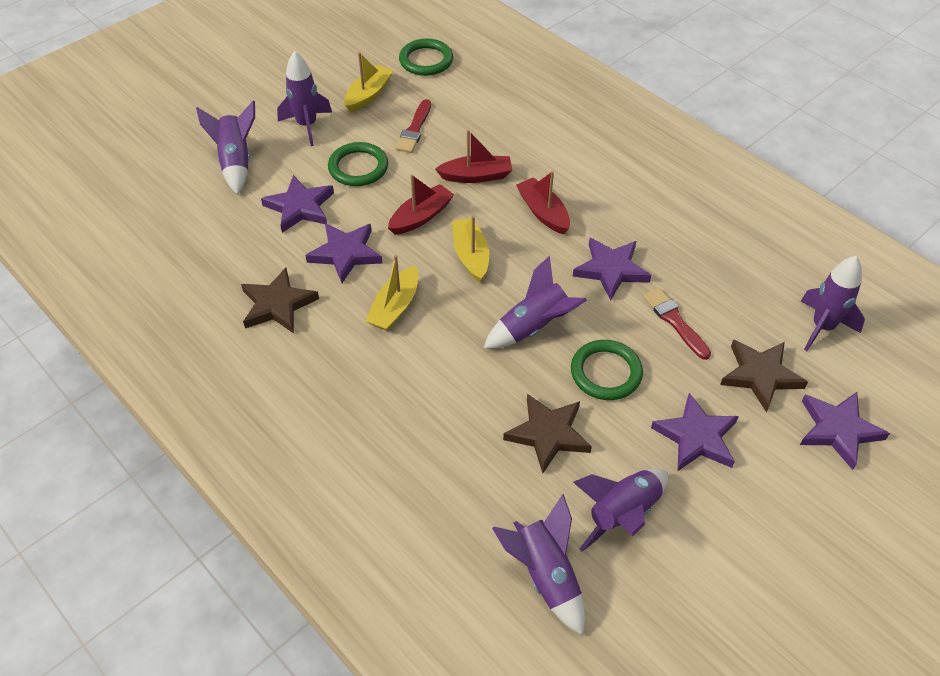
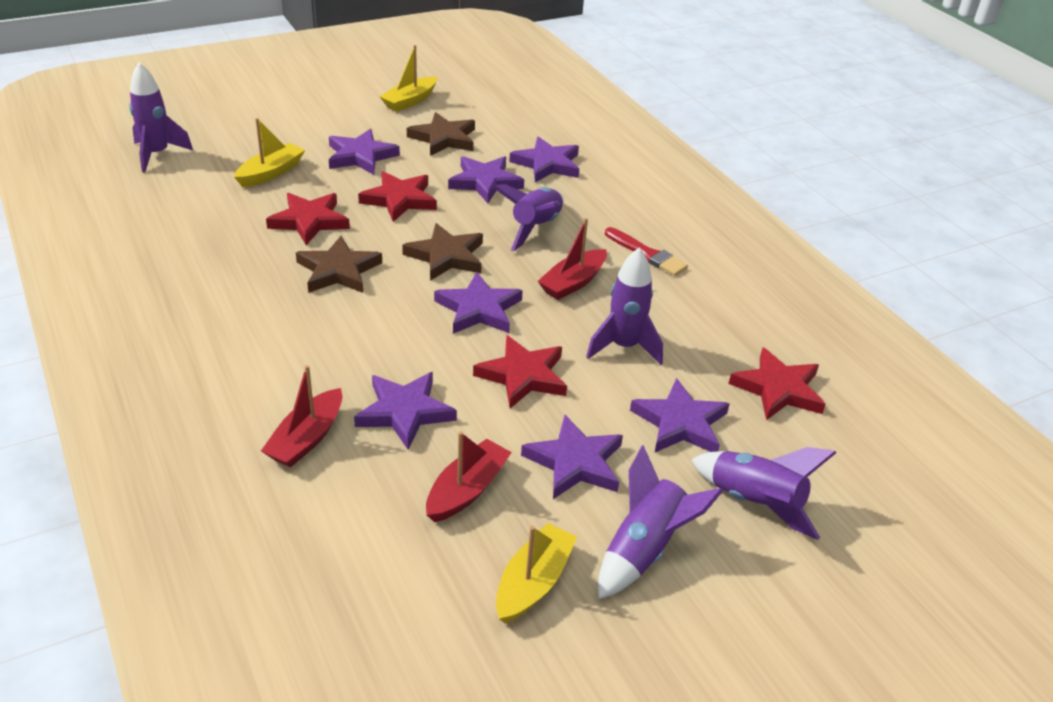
green ring: 3 -> 0
purple rocket: 6 -> 5
purple star: 5 -> 7
red brush: 2 -> 1
red star: 0 -> 4

